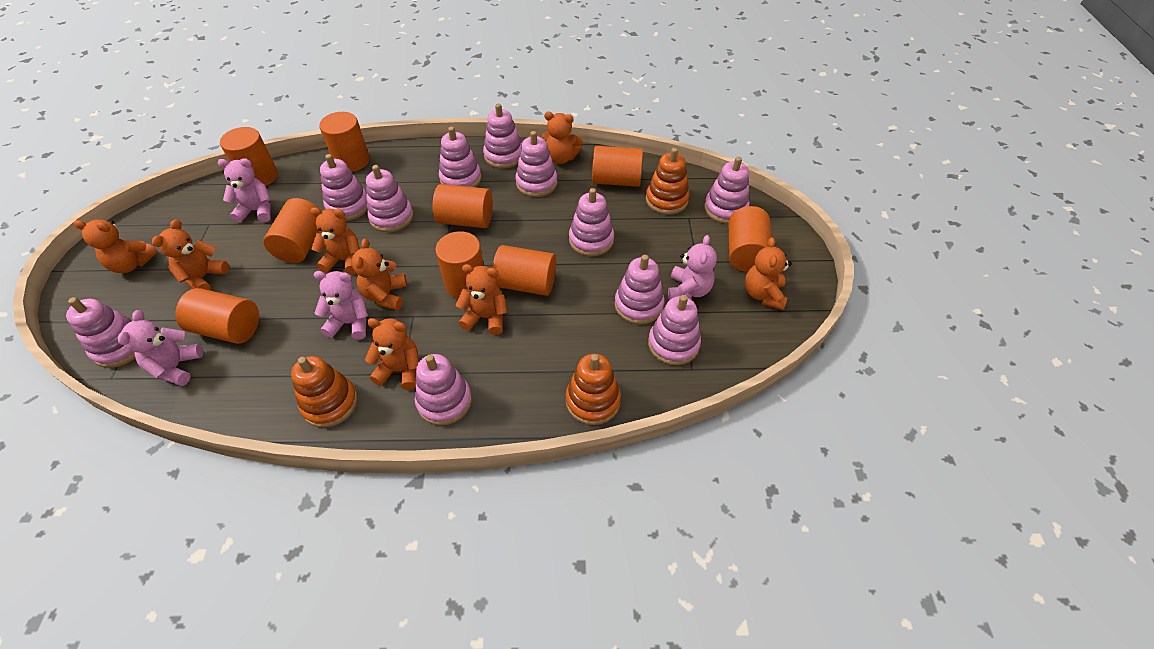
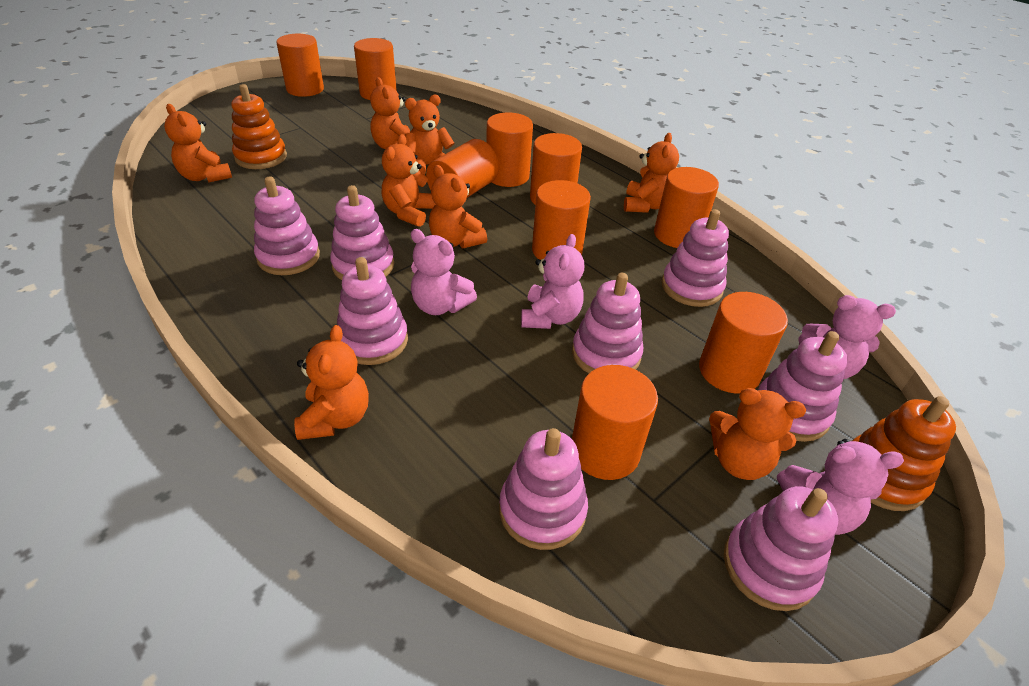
orange stacking toy: 3 -> 2
pink stacking toy: 11 -> 8

